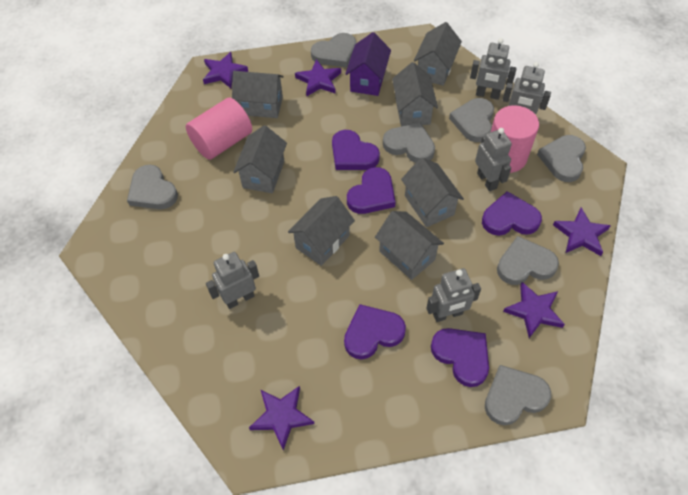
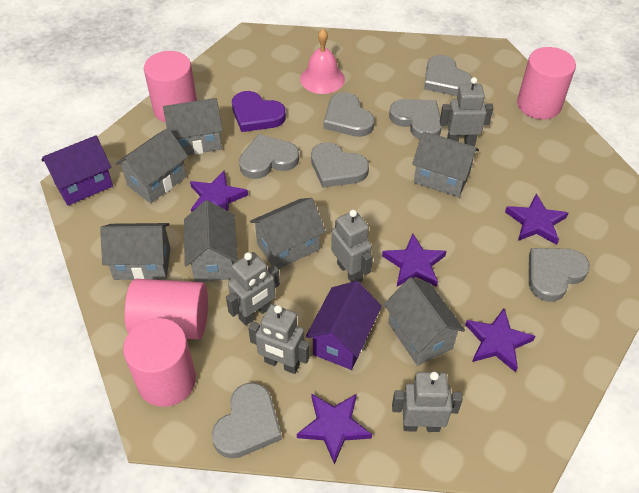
pink bell: 0 -> 1
pink cylinder: 2 -> 4
purple heart: 5 -> 1
purple house: 1 -> 2

